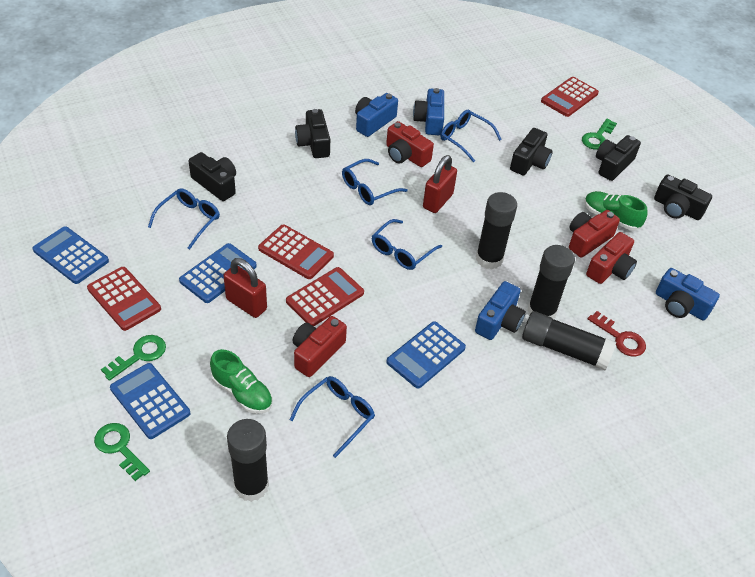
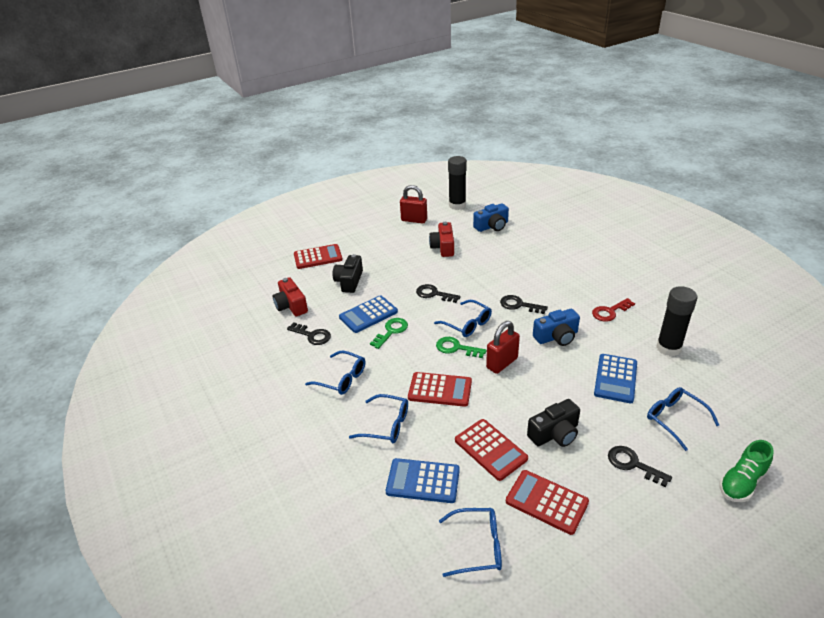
black camera: 5 -> 2
black glue stick: 4 -> 2
black key: 0 -> 4
blue calculator: 4 -> 3
blue camera: 4 -> 2
green key: 3 -> 2
green shoe: 2 -> 1
red camera: 4 -> 2

